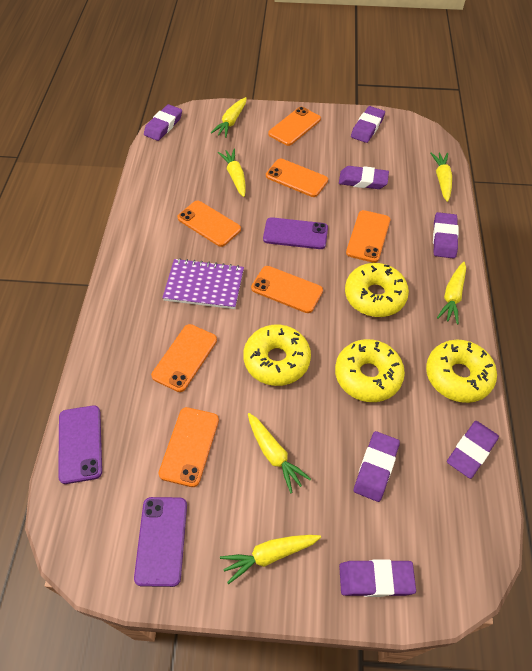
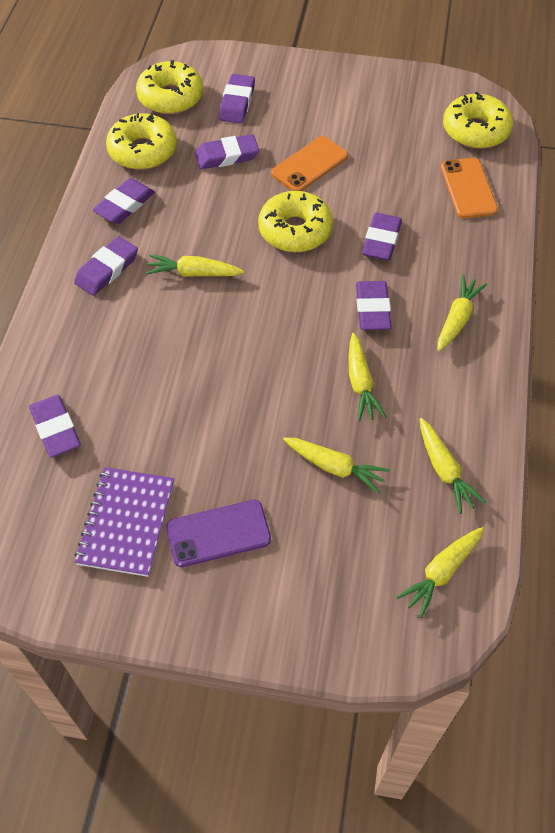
orange phone: 7 -> 2
purple phone: 3 -> 1

